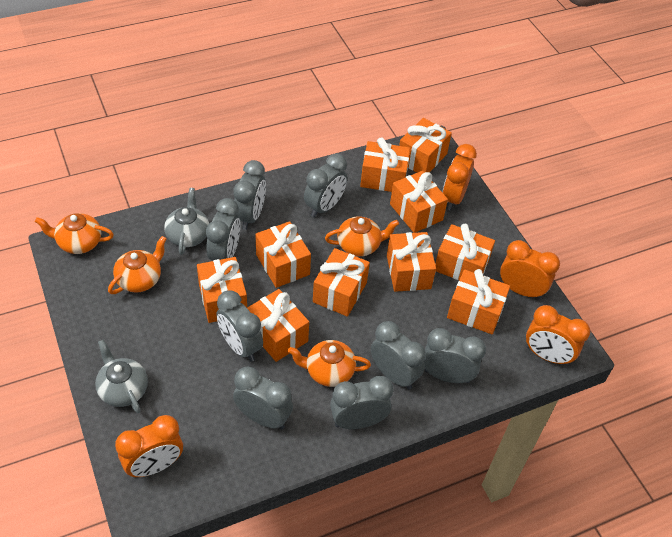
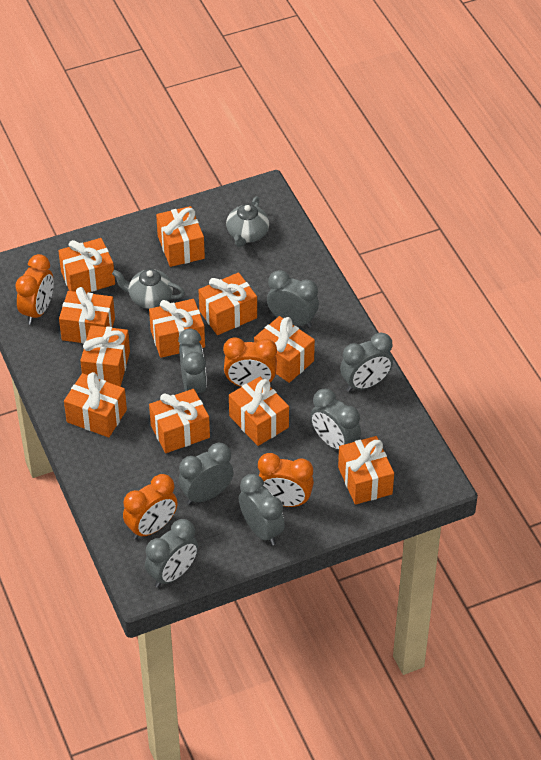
grey clock: 8 -> 7
orange gift: 10 -> 11
orange teapot: 4 -> 0

